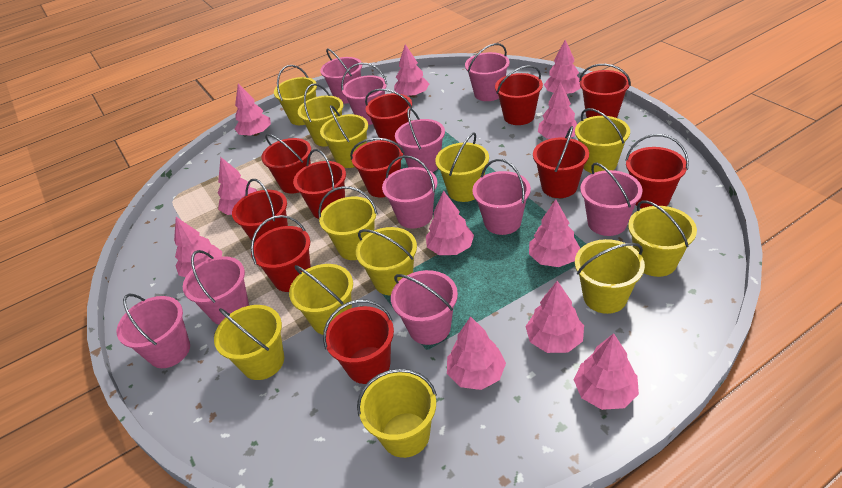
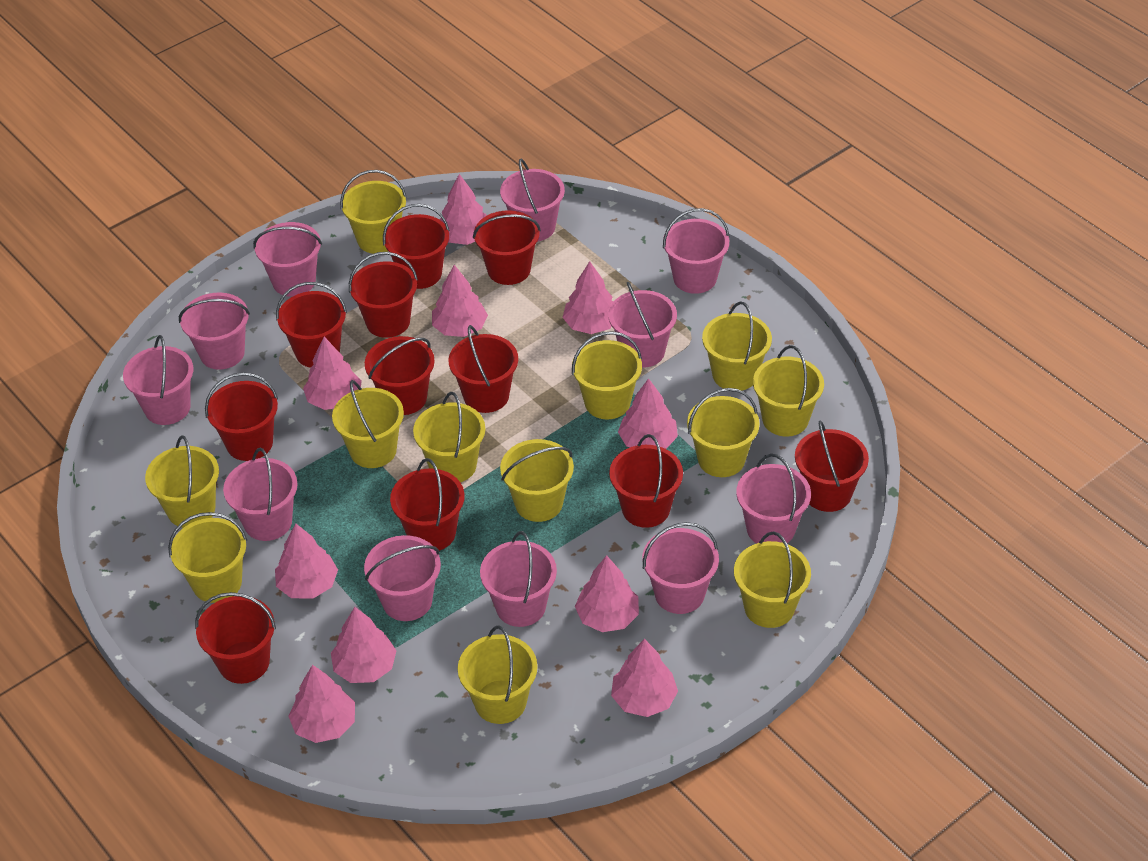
pink bucket: 10 -> 11
pink tree: 11 -> 10

